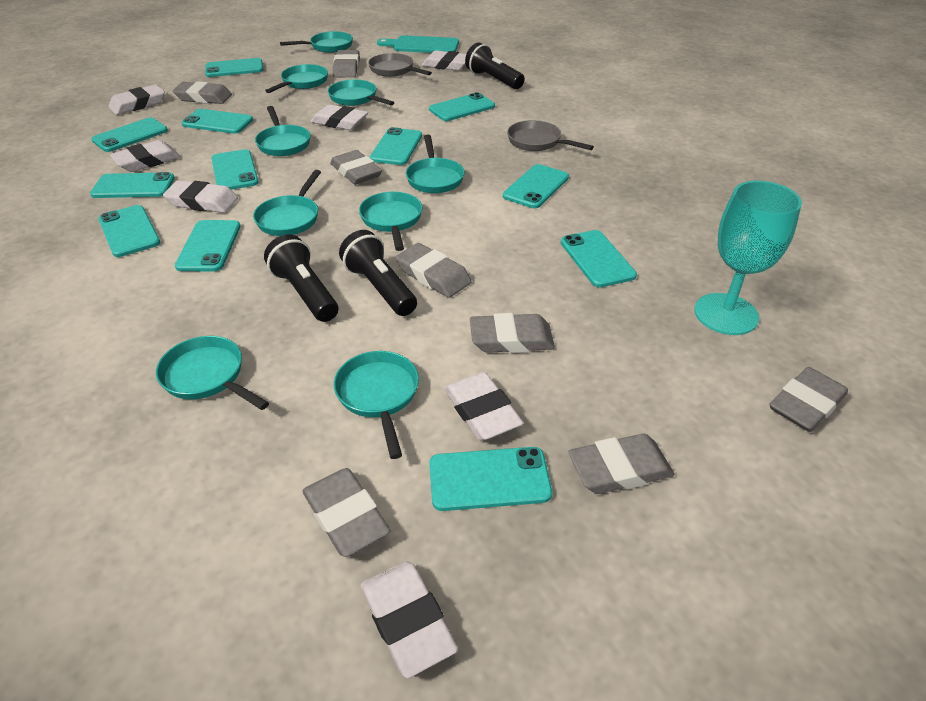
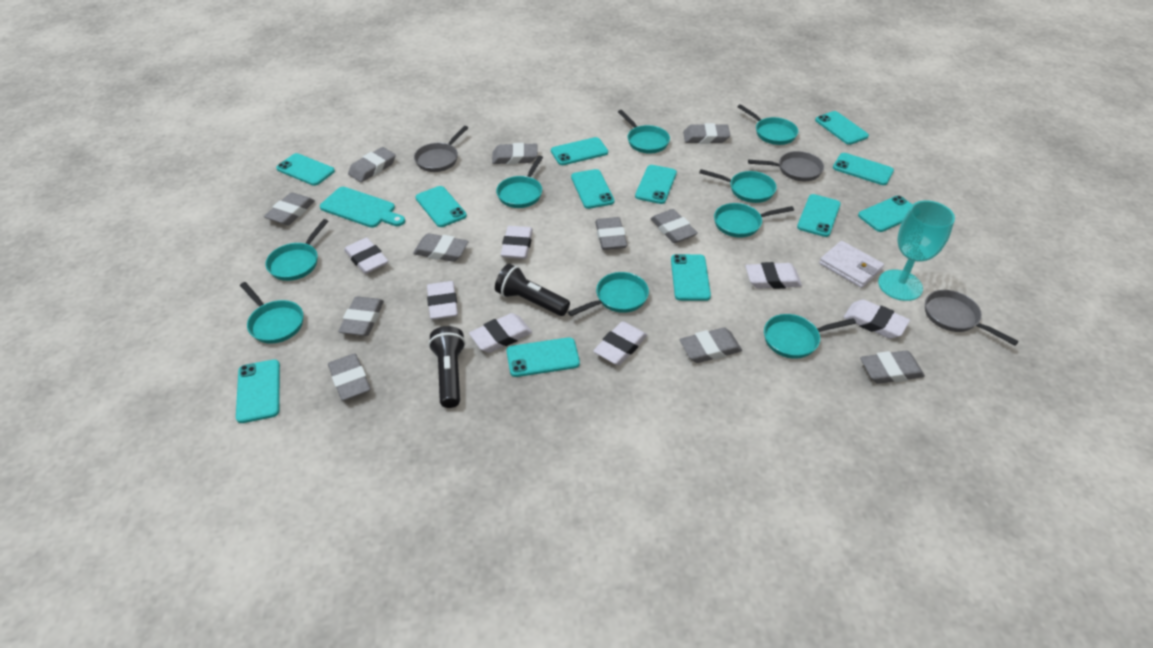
black flashlight: 3 -> 2
grey eraser: 8 -> 11
grey pan: 2 -> 3
white wallet: 0 -> 1

